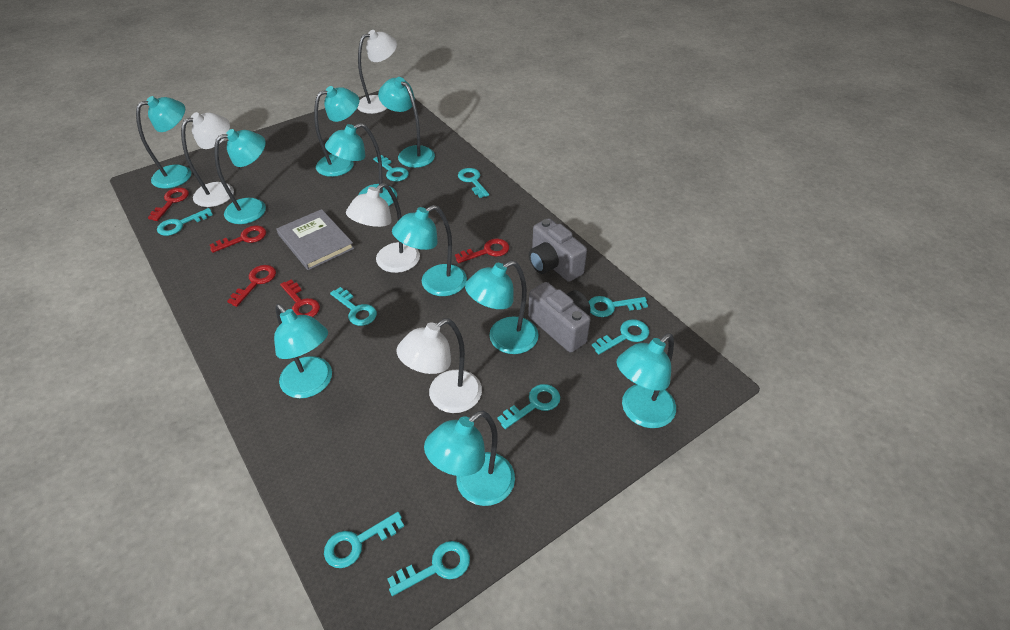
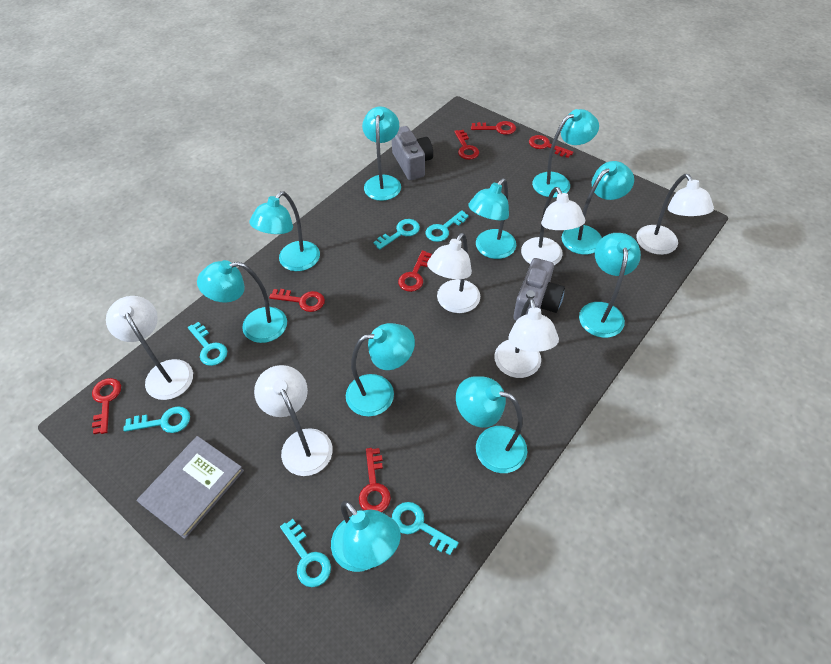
red key: 5 -> 7
turquoise key: 9 -> 6
white lamp: 4 -> 6

